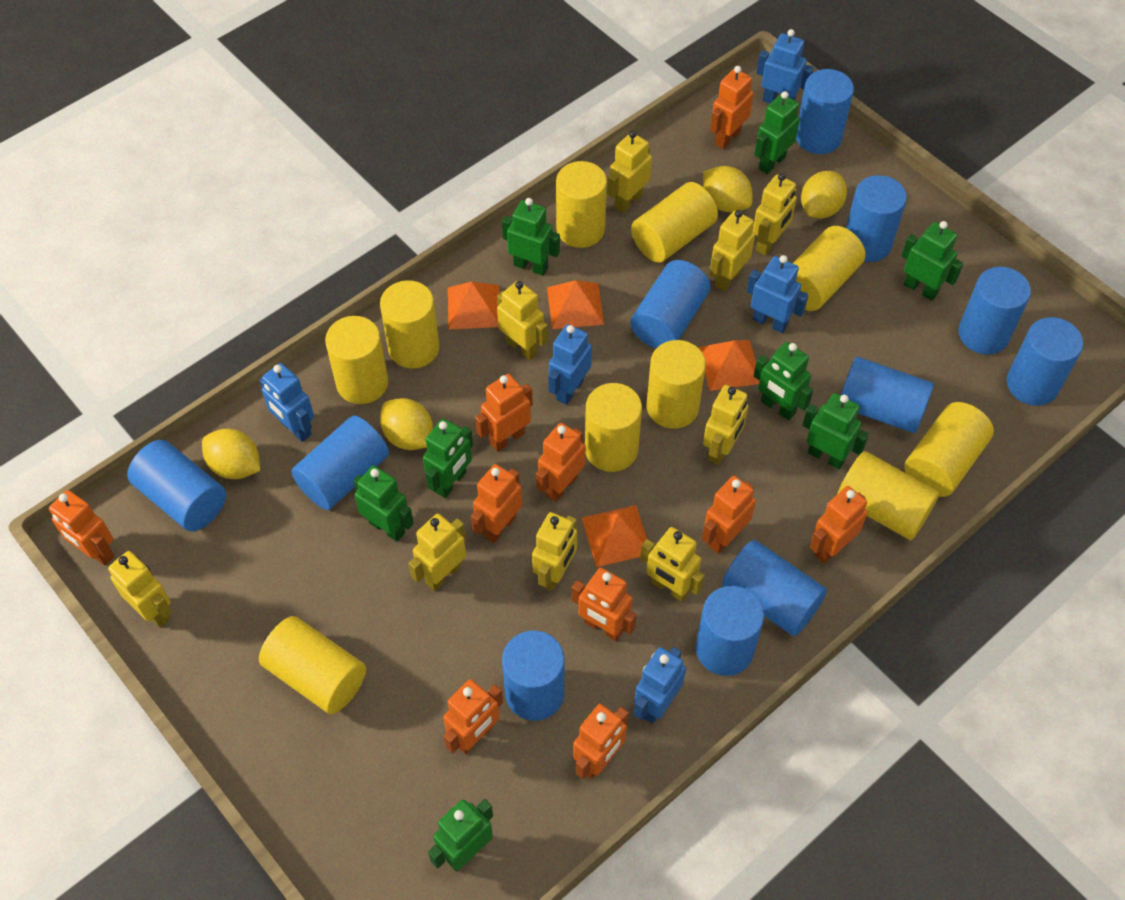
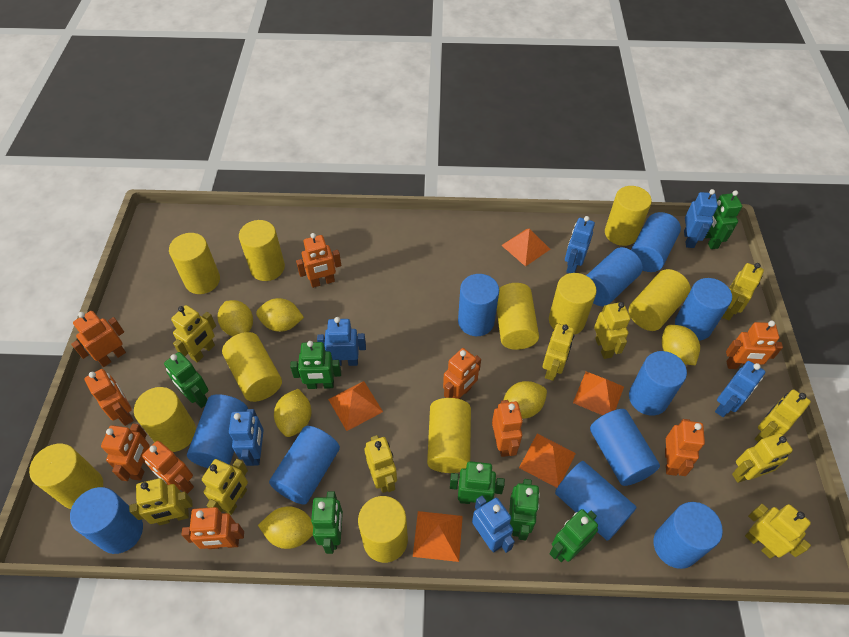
blue robot: 5 -> 6
green robot: 8 -> 7
orange pyramid: 4 -> 5
yellow cylinder: 10 -> 11
yellow lemon: 4 -> 6
yellow robot: 9 -> 10

